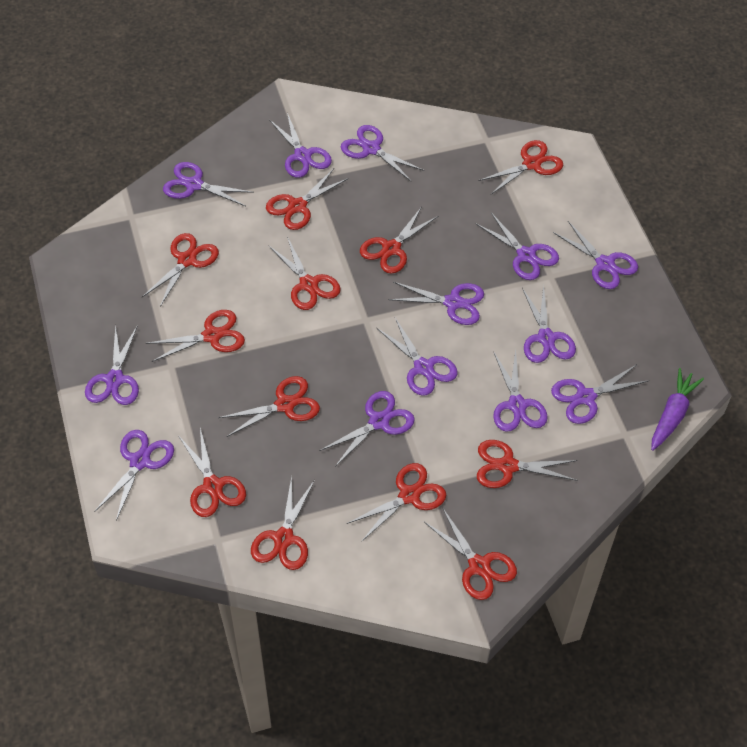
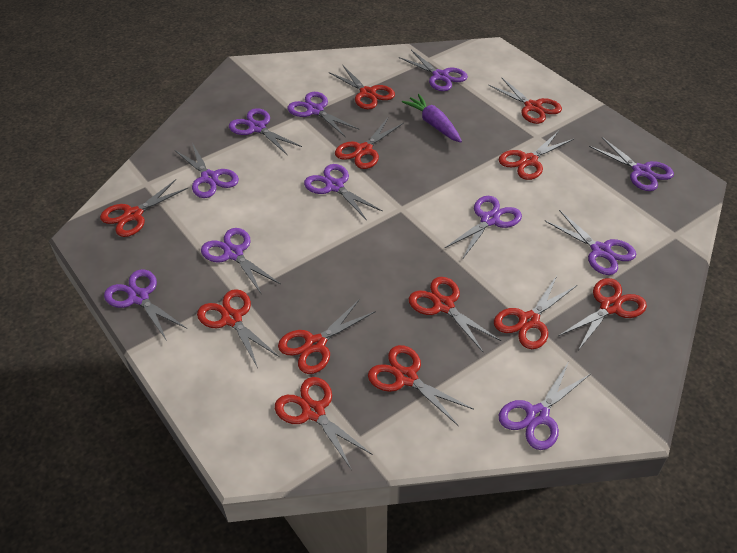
purple scissors: 13 -> 11

